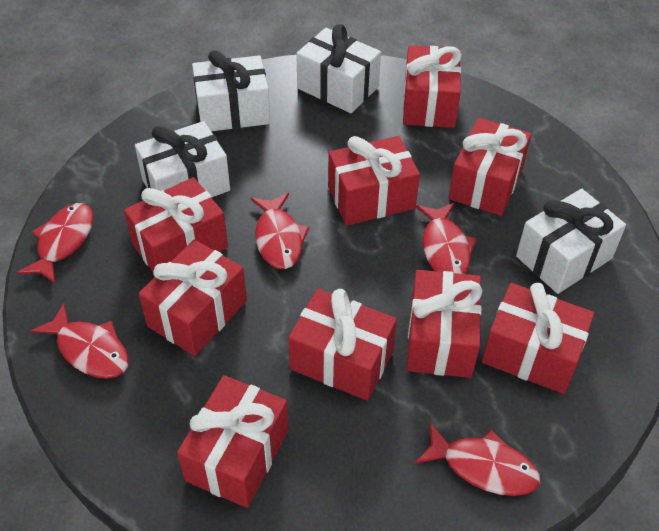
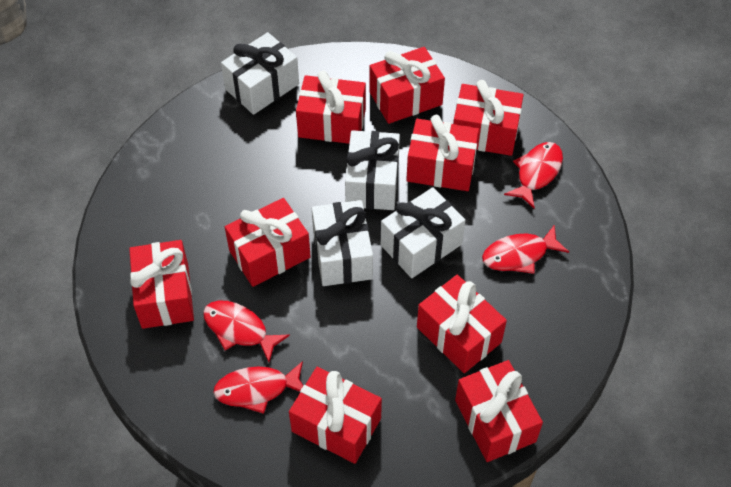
red fish: 5 -> 4

